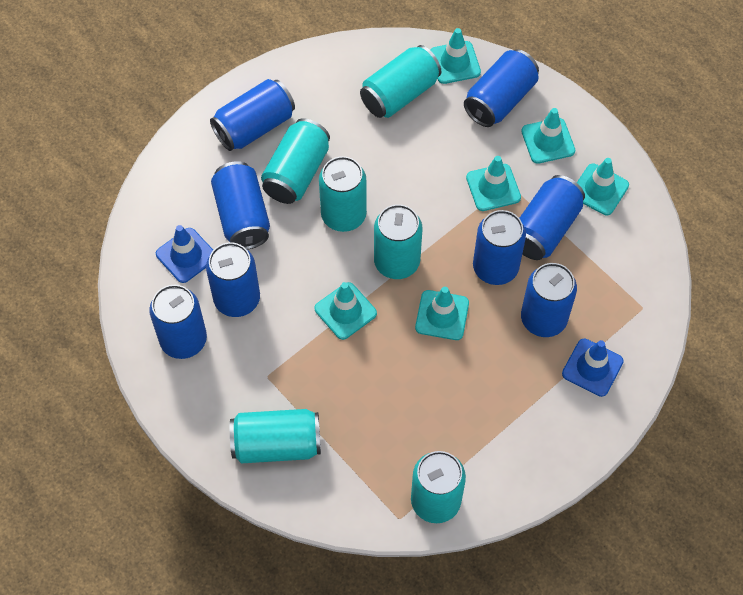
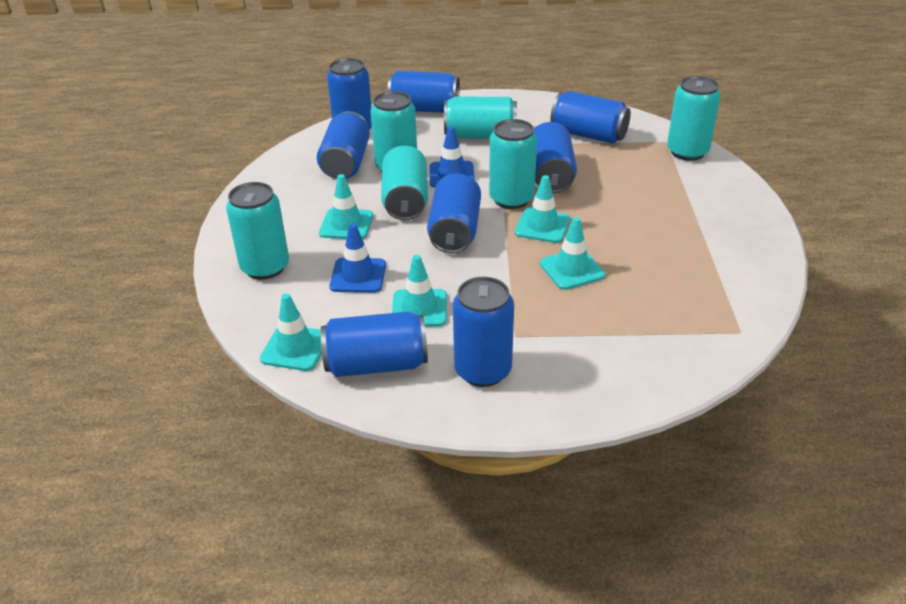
turquoise traffic cone: 6 -> 5

